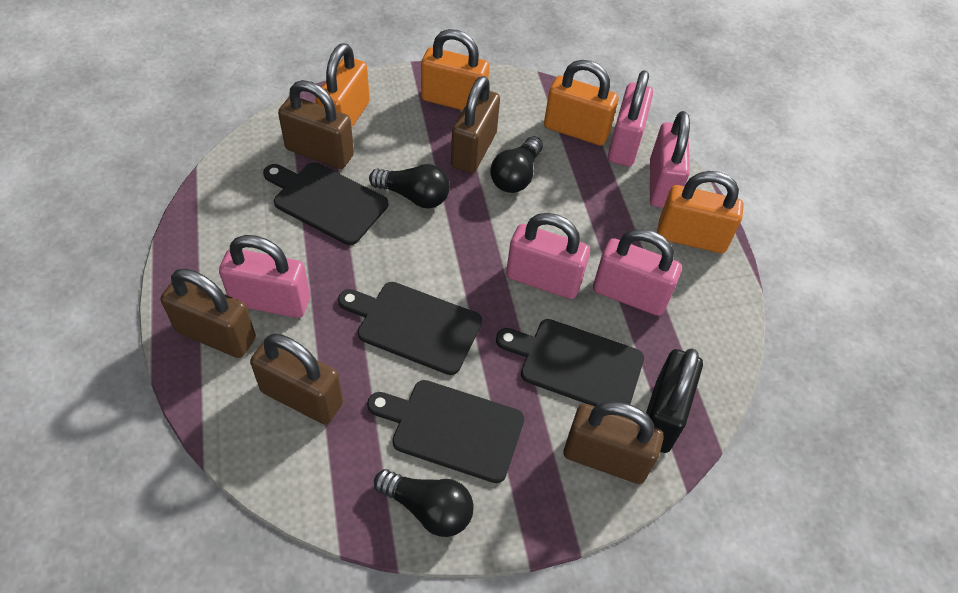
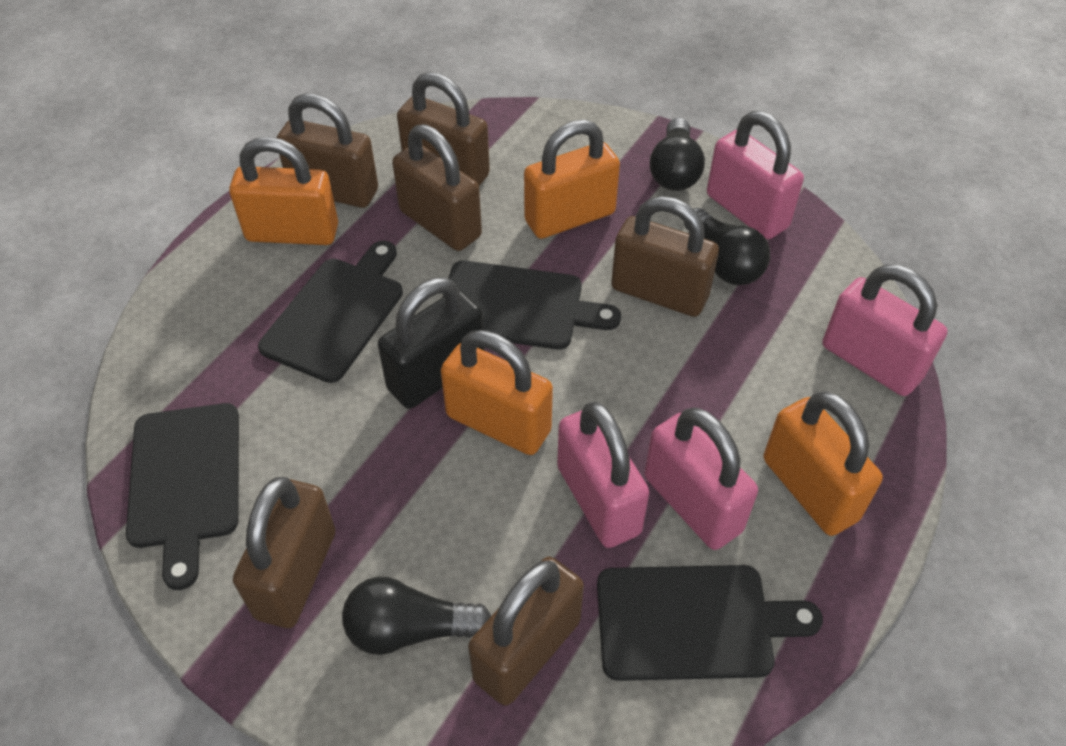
brown padlock: 5 -> 6
pink padlock: 5 -> 4

